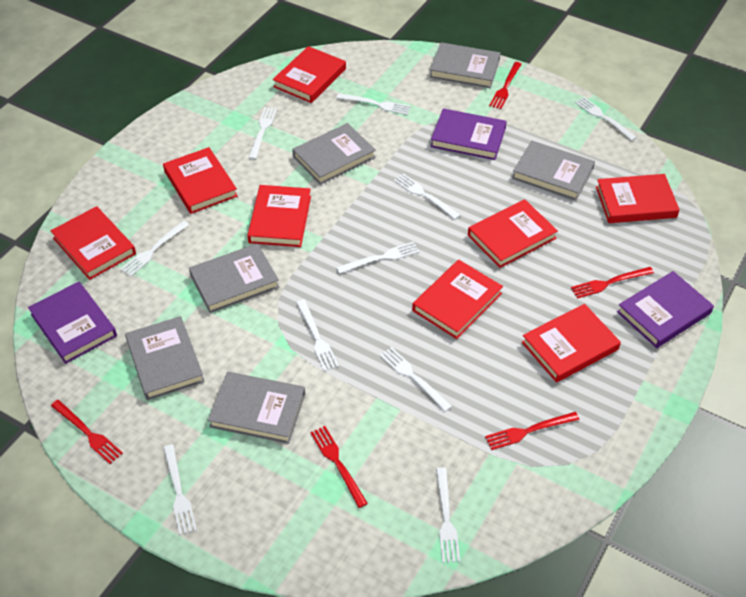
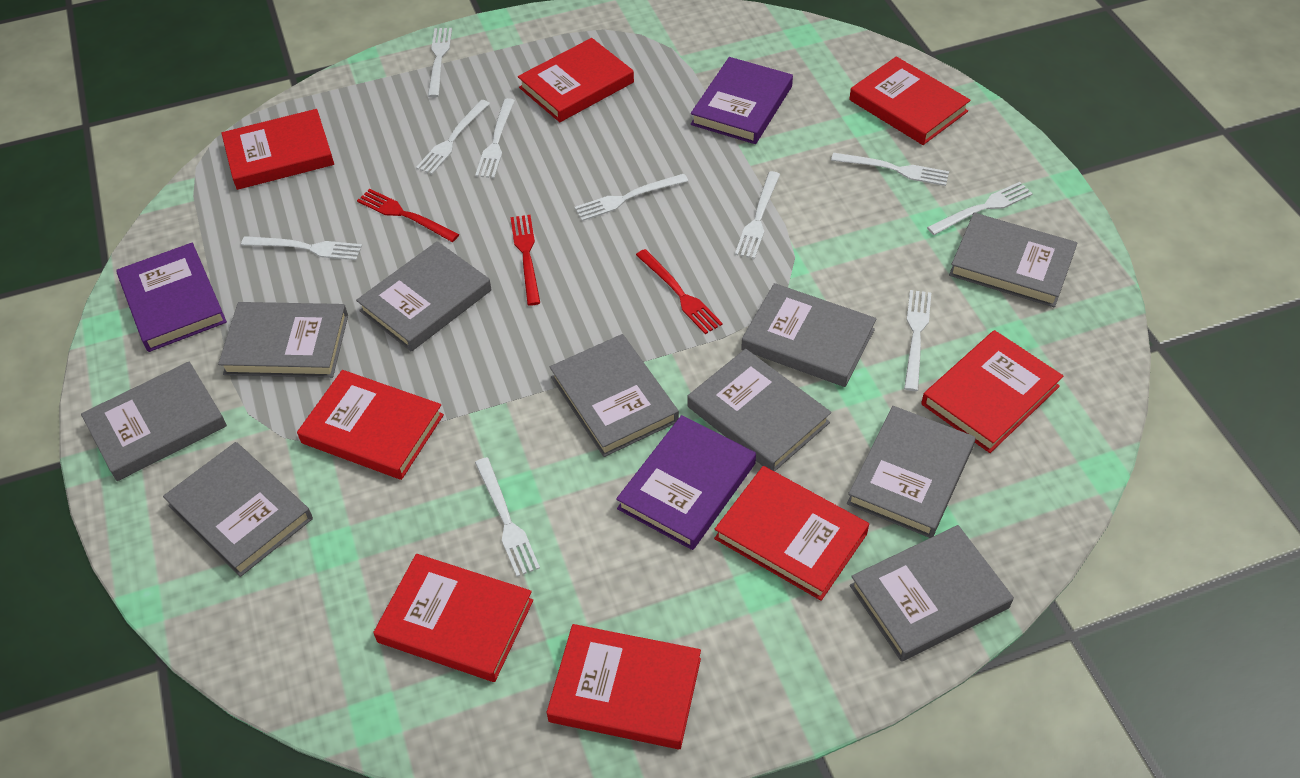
grey book: 6 -> 10
red fork: 5 -> 3

